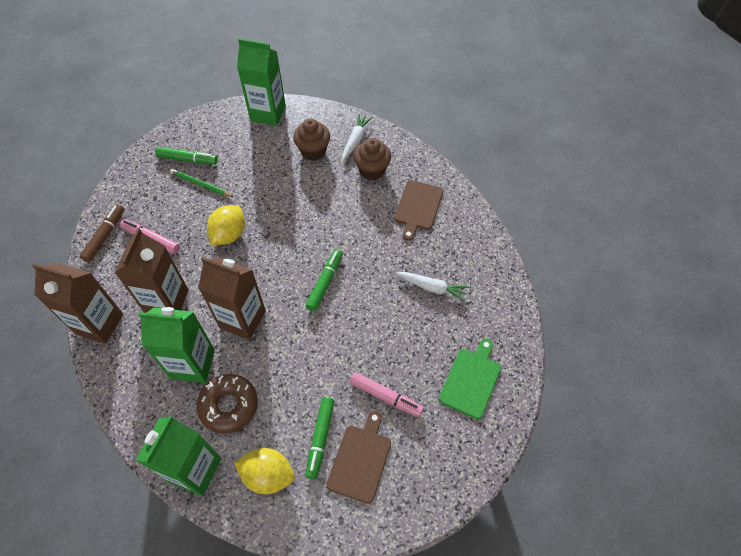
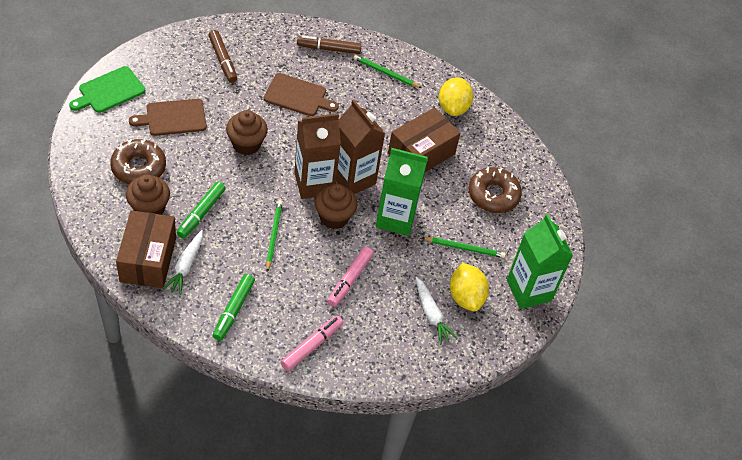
brown box: 0 -> 2
brown carton: 3 -> 2
brown cupcake: 2 -> 3
brown donut: 1 -> 2
brown marker: 1 -> 2
green carton: 3 -> 2
green marker: 3 -> 2
green pencil: 1 -> 3

